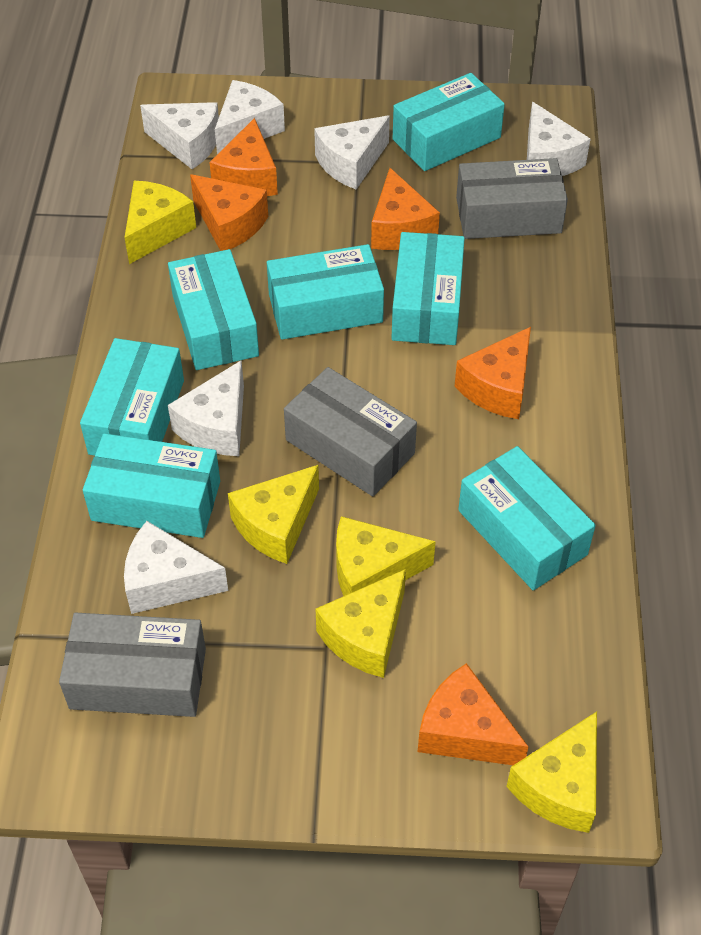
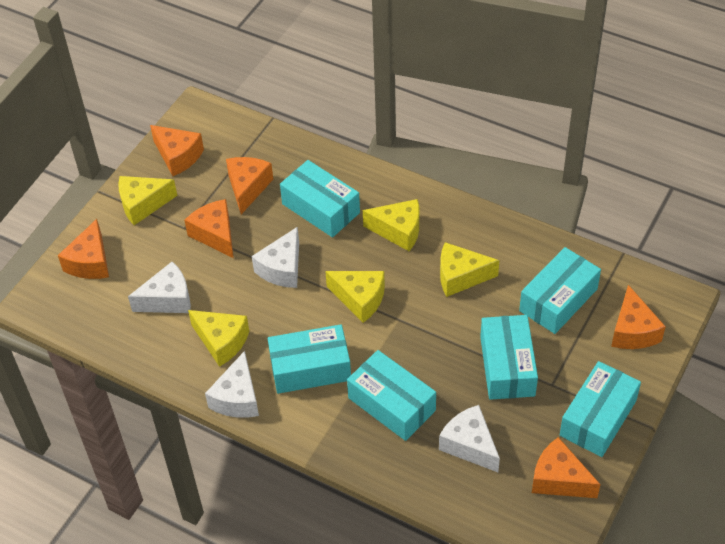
grey box: 3 -> 0
orange cheese: 5 -> 6
turquoise box: 7 -> 6
white cheese: 6 -> 4

